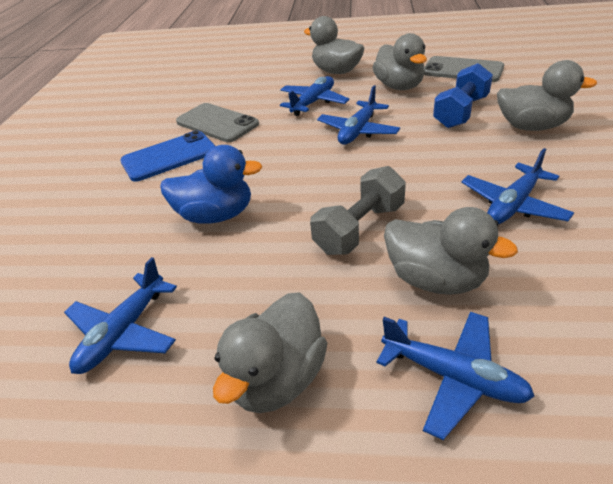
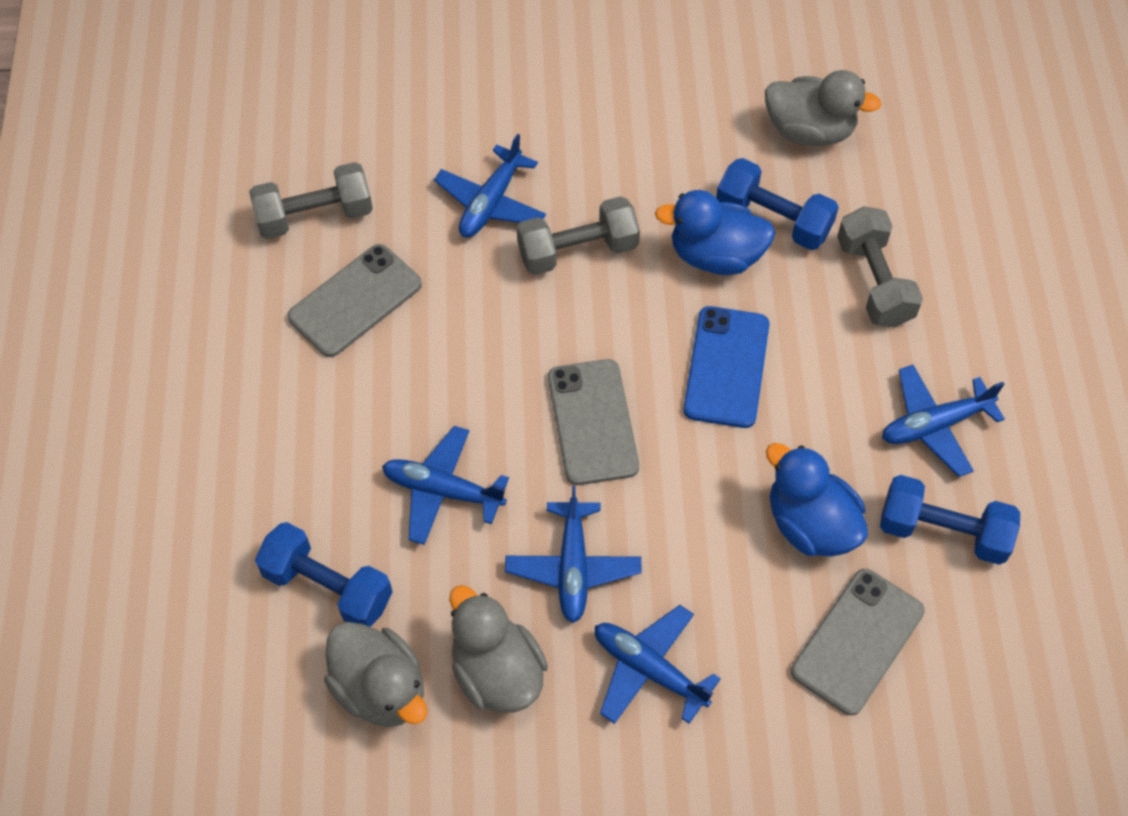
blue duck: 1 -> 2
blue dumbbell: 1 -> 3
grey duck: 5 -> 3
grey dumbbell: 1 -> 3
grey phone: 2 -> 3

